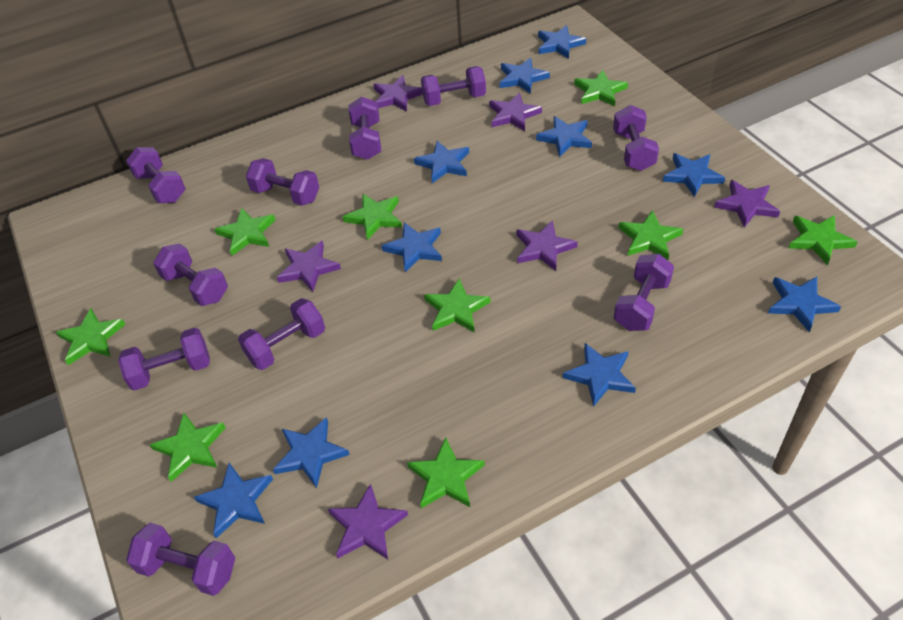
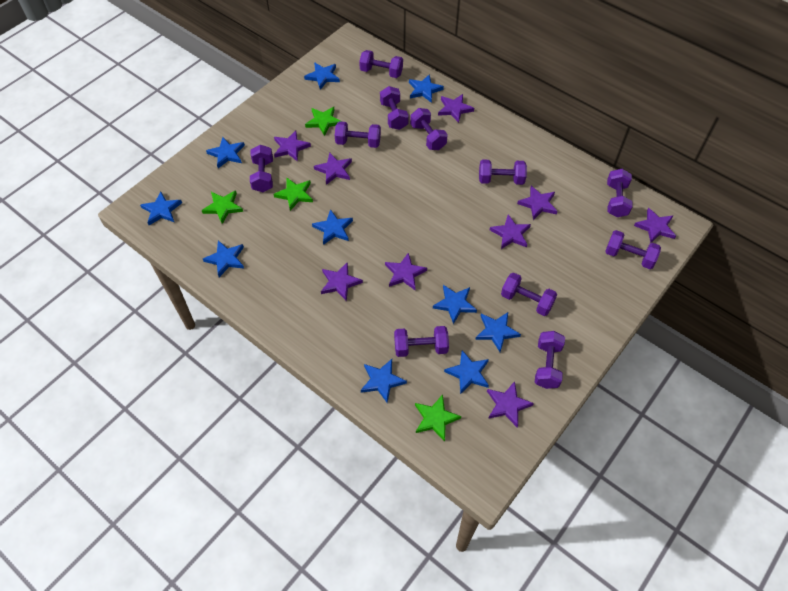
green star: 9 -> 4
purple dumbbell: 10 -> 11
purple star: 6 -> 9

